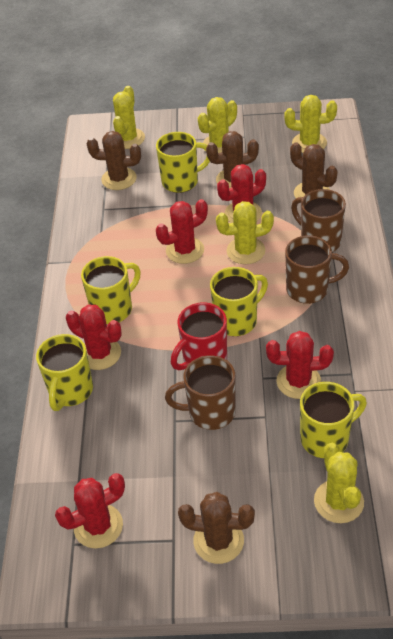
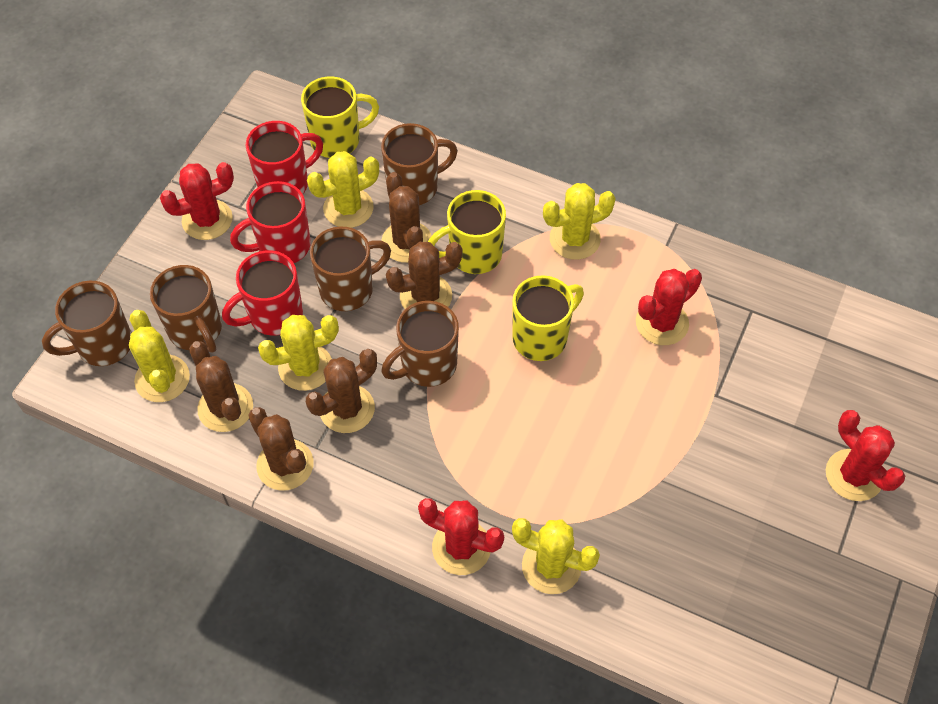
brown cactus: 4 -> 5
brown mug: 3 -> 5
red cactus: 5 -> 4
red mug: 1 -> 3
yellow mug: 5 -> 3

